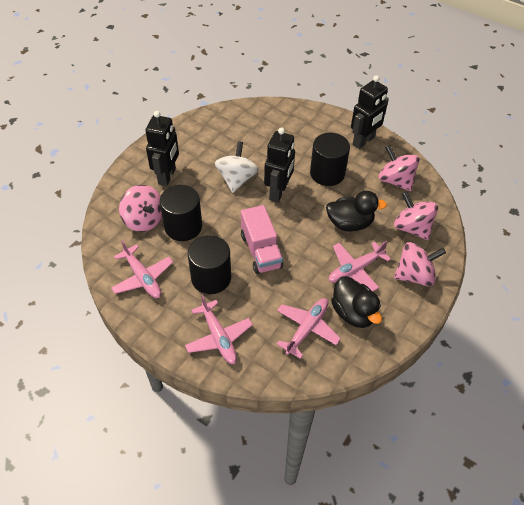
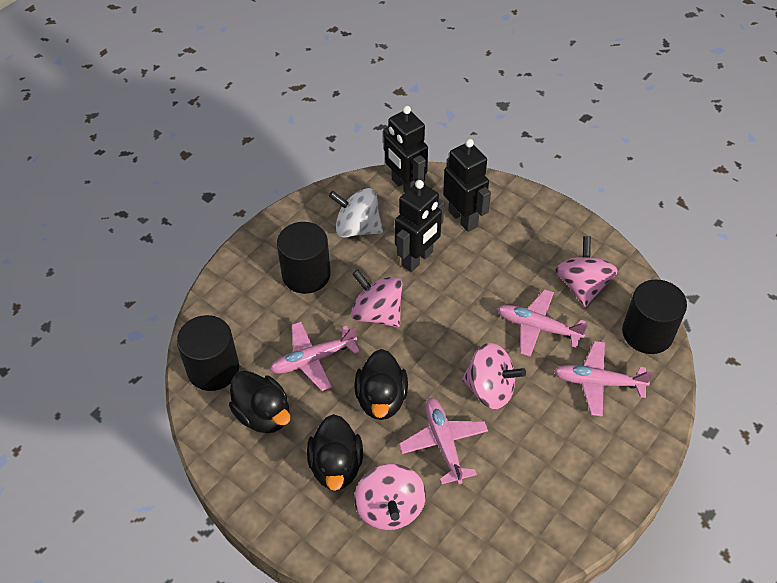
black duck: 2 -> 3
pink truck: 1 -> 0

